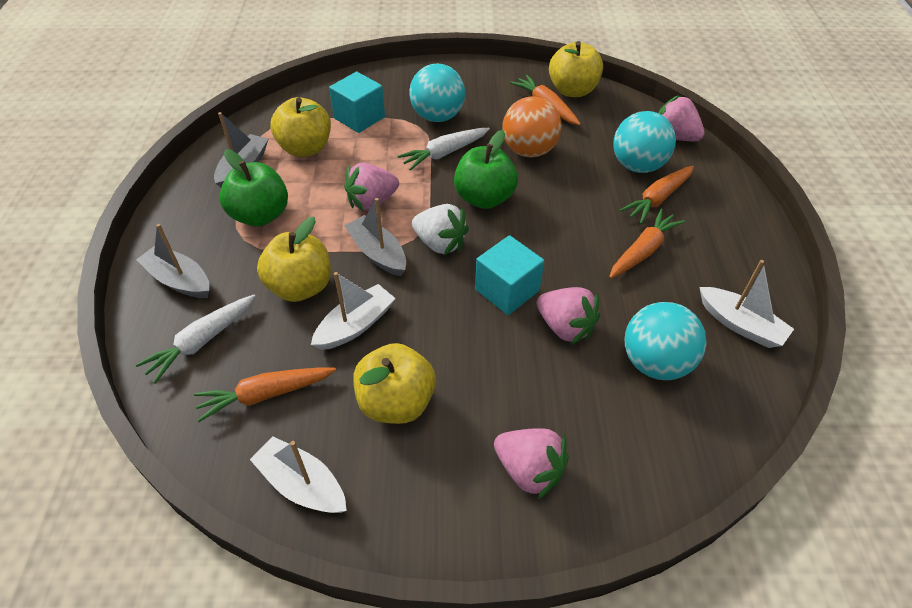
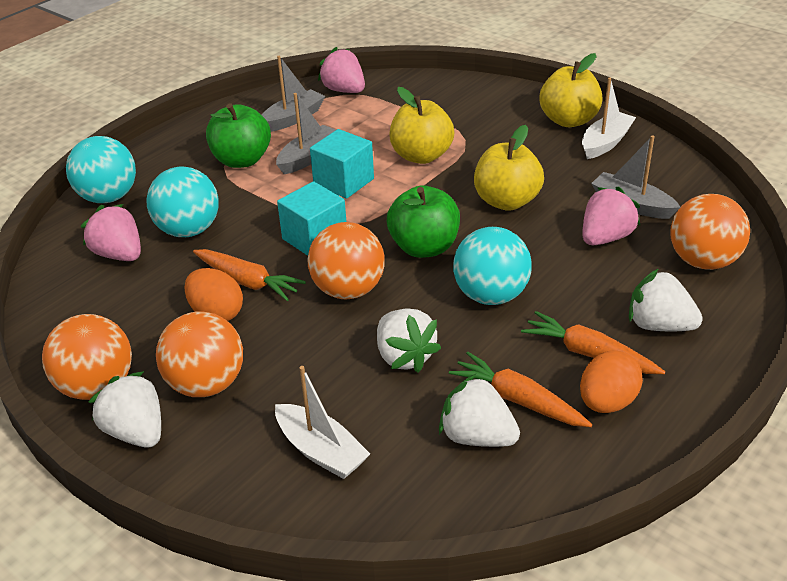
orange ball: 1 -> 4
orange carrot: 4 -> 3
orange egg: 0 -> 2
pink strawberry: 4 -> 3
white boat: 3 -> 2
white carrot: 2 -> 0
white strawberry: 1 -> 4
yellow apple: 4 -> 3

